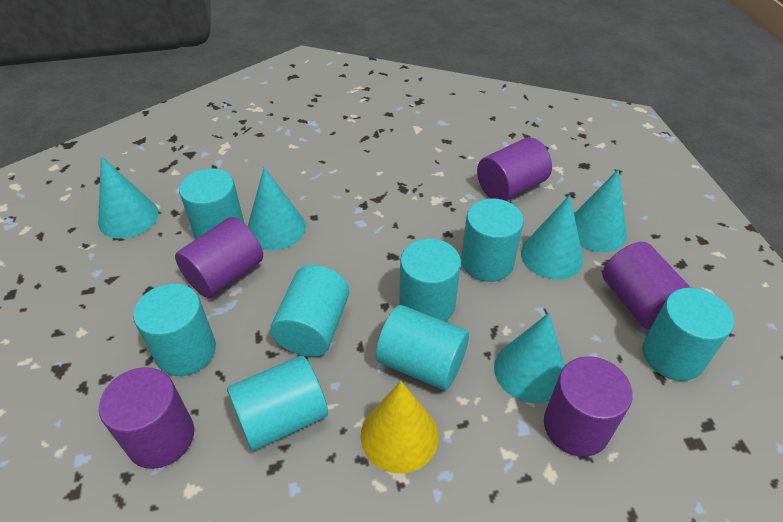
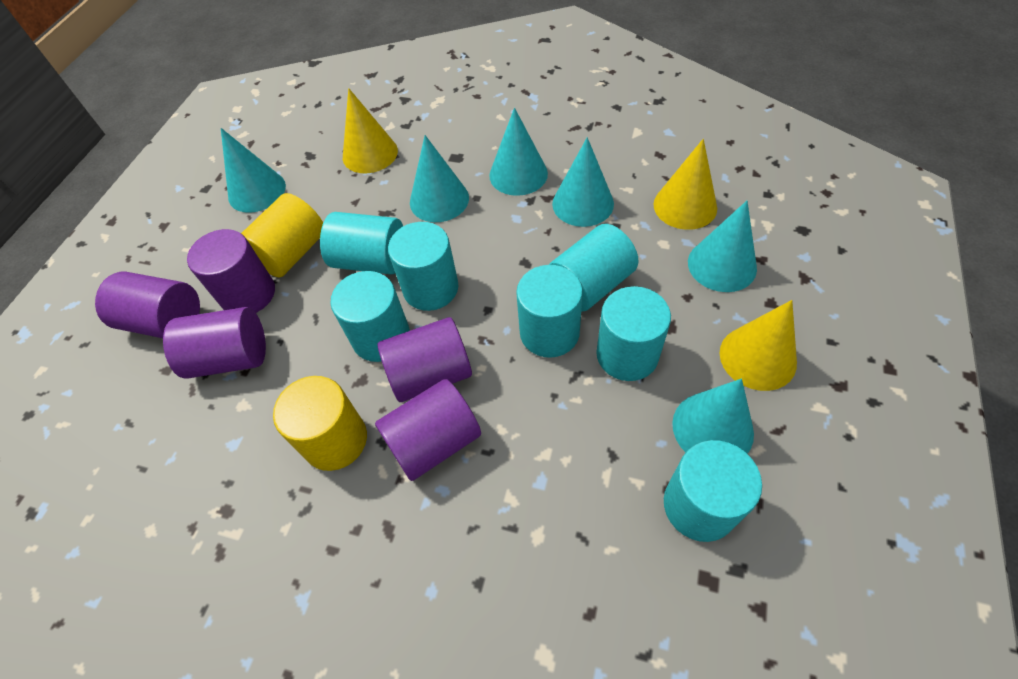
turquoise cone: 5 -> 6
turquoise cylinder: 8 -> 7
yellow cone: 1 -> 3
yellow cylinder: 0 -> 2

